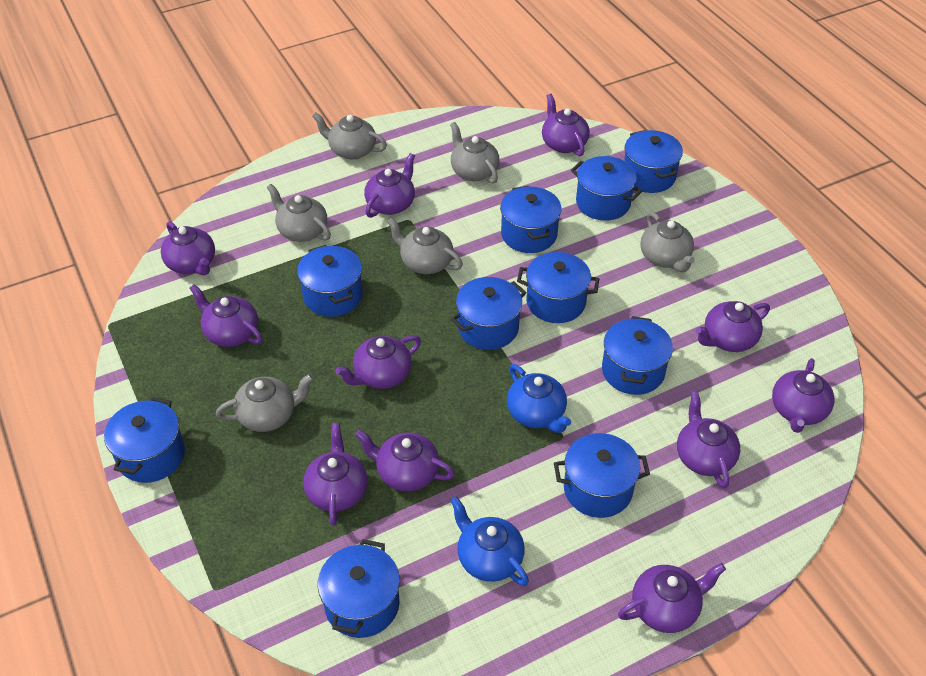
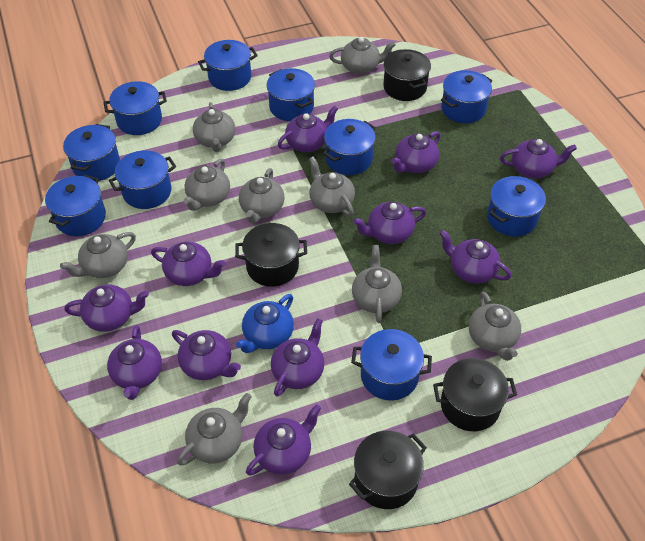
black pot: 0 -> 4
blue teapot: 2 -> 1
grey teapot: 6 -> 9

